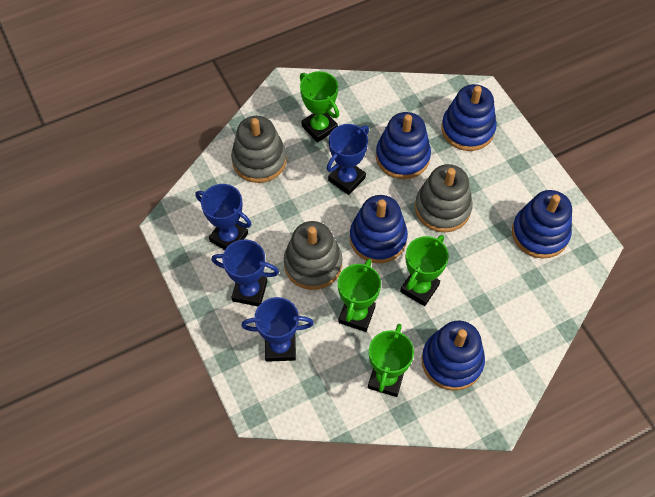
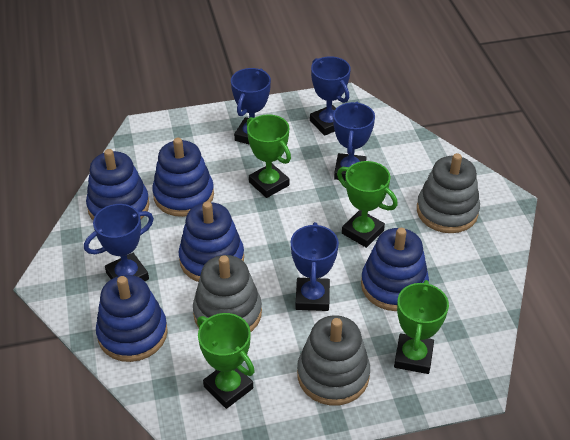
blue trophy: 4 -> 5

